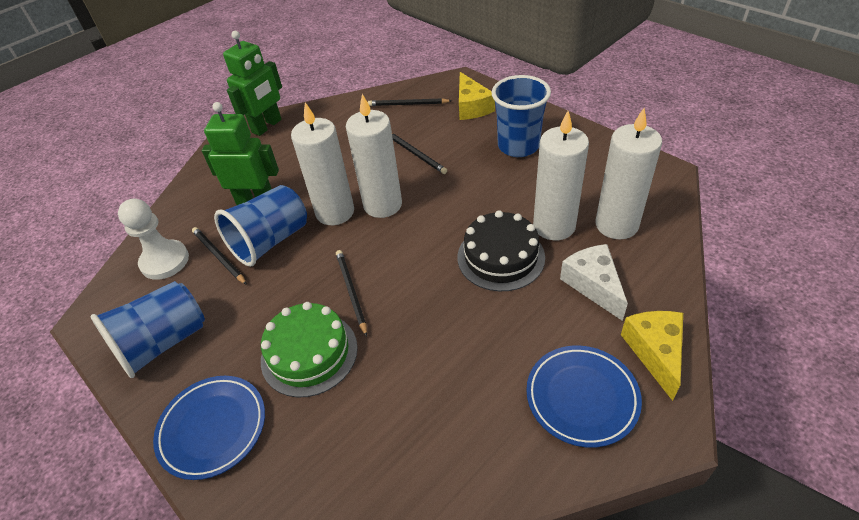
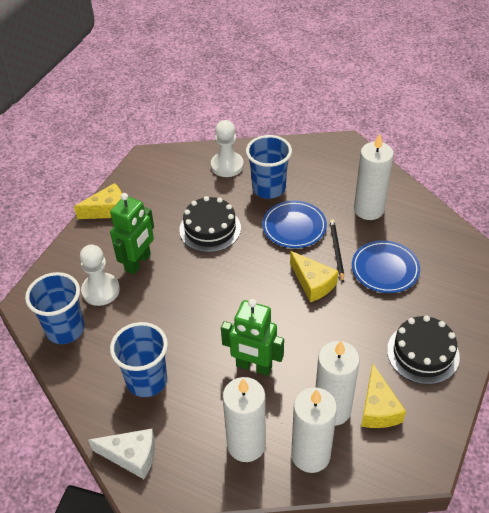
black cake: 1 -> 2
black pencil: 4 -> 1
green cake: 1 -> 0
white pawn: 1 -> 2
yellow cheese: 2 -> 3

